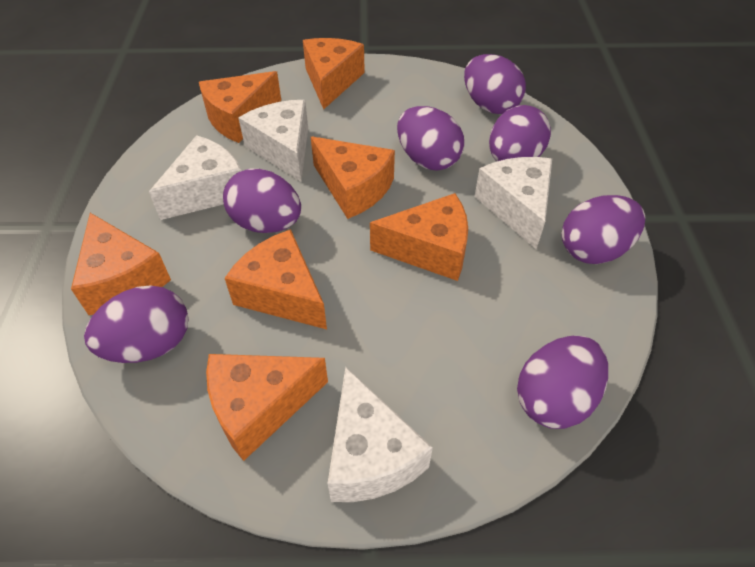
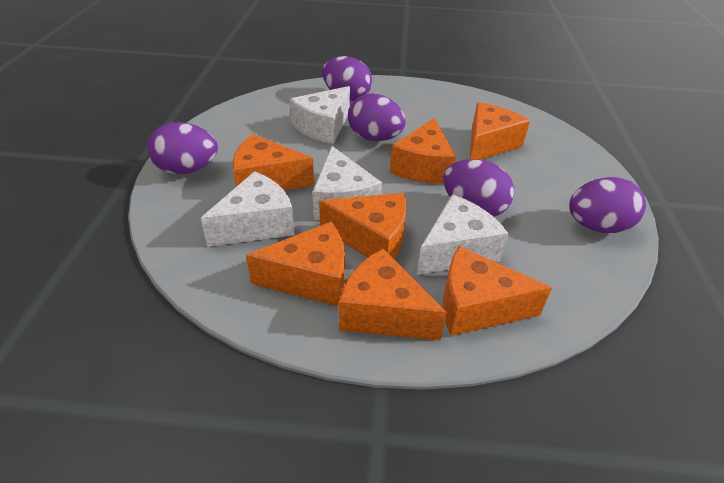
purple egg: 7 -> 5

